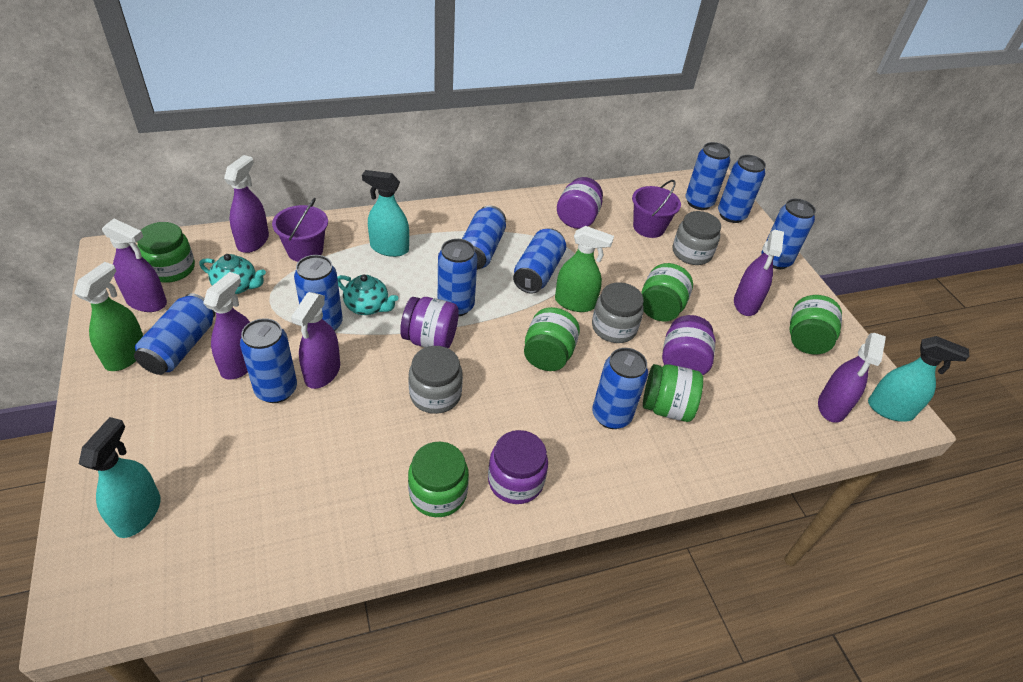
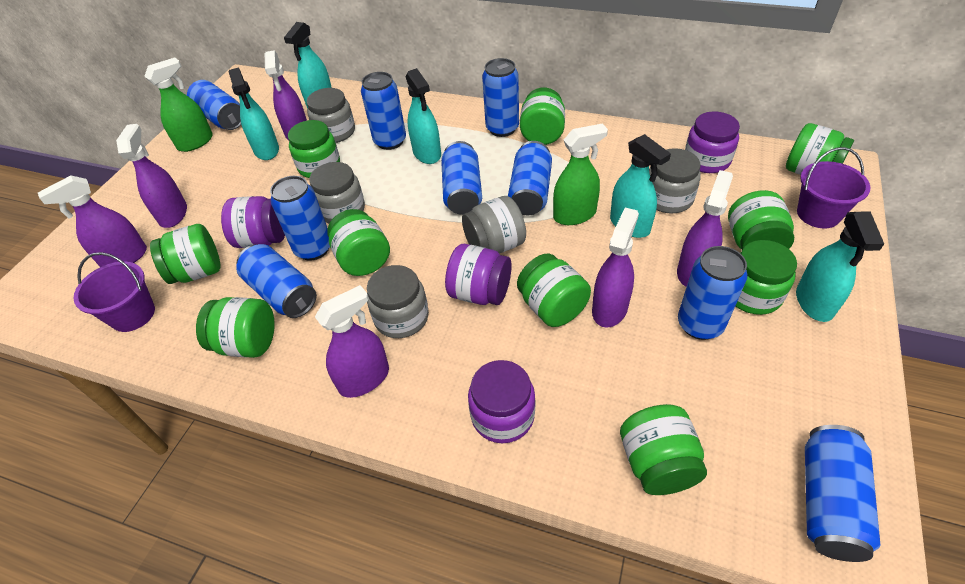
blue can: 10 -> 9
green jar: 6 -> 10
grey jar: 3 -> 5
turquoise spray bottle: 3 -> 5
turquoise teapot: 2 -> 0

